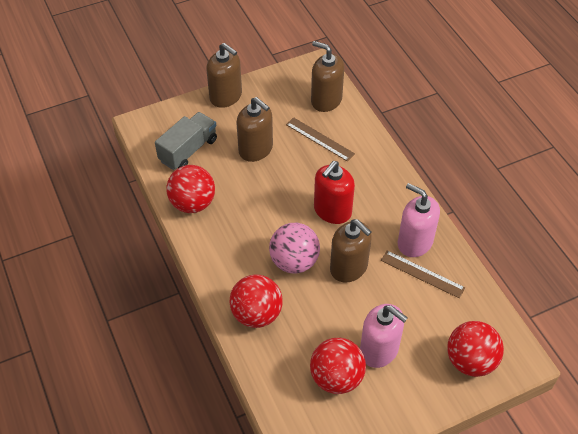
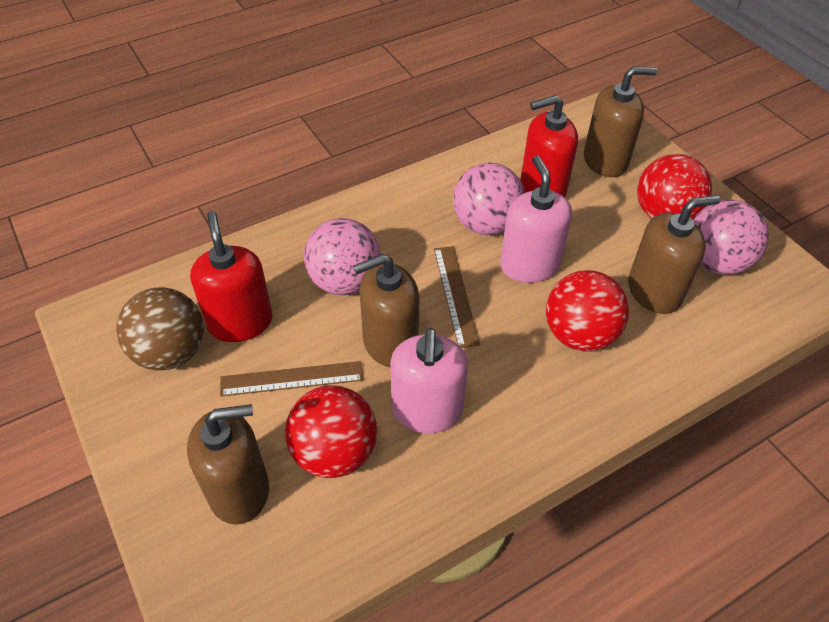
brown ball: 0 -> 1
grey truck: 1 -> 0
pink ball: 1 -> 3
red ball: 4 -> 3
red soap dispenser: 1 -> 2

